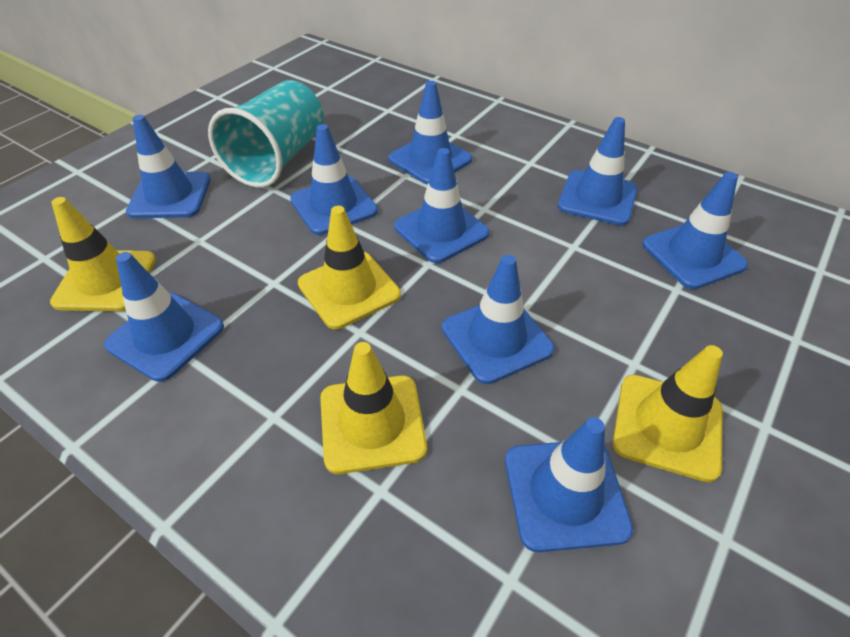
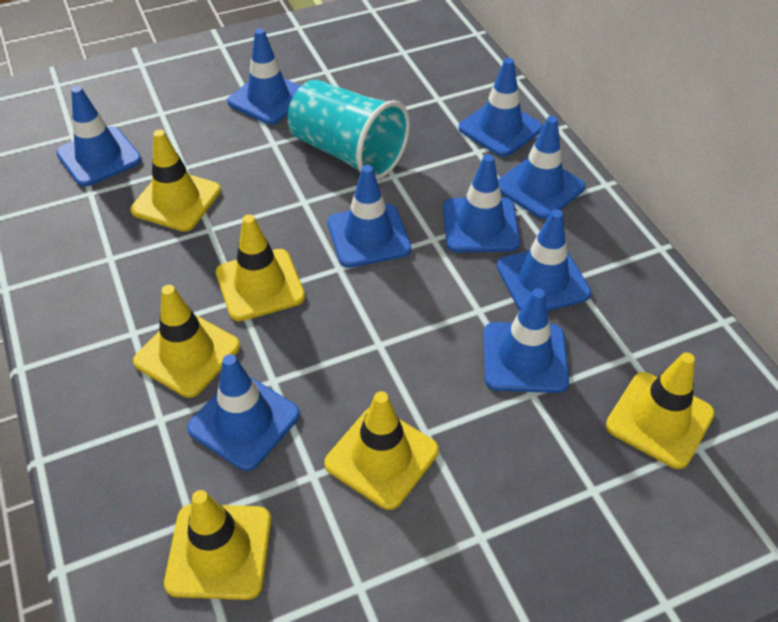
yellow traffic cone: 4 -> 6

